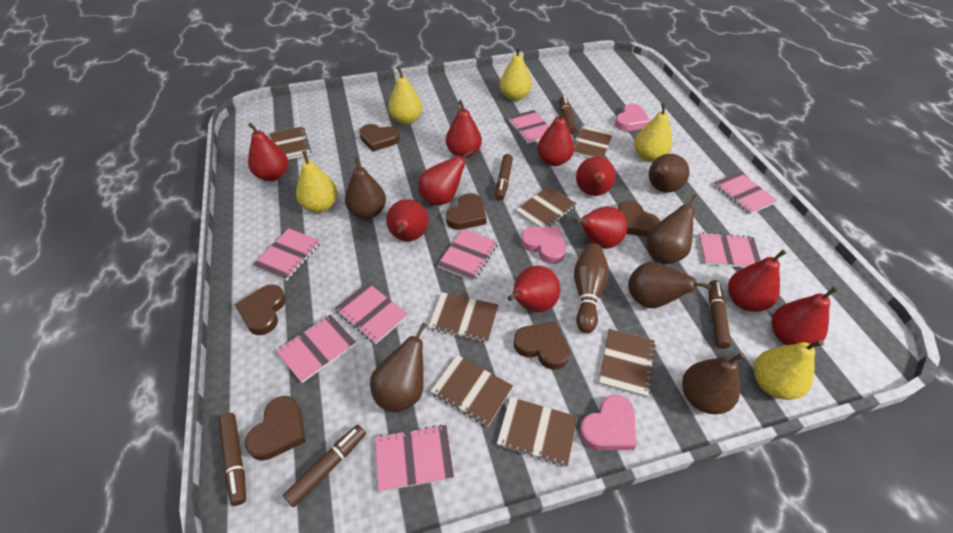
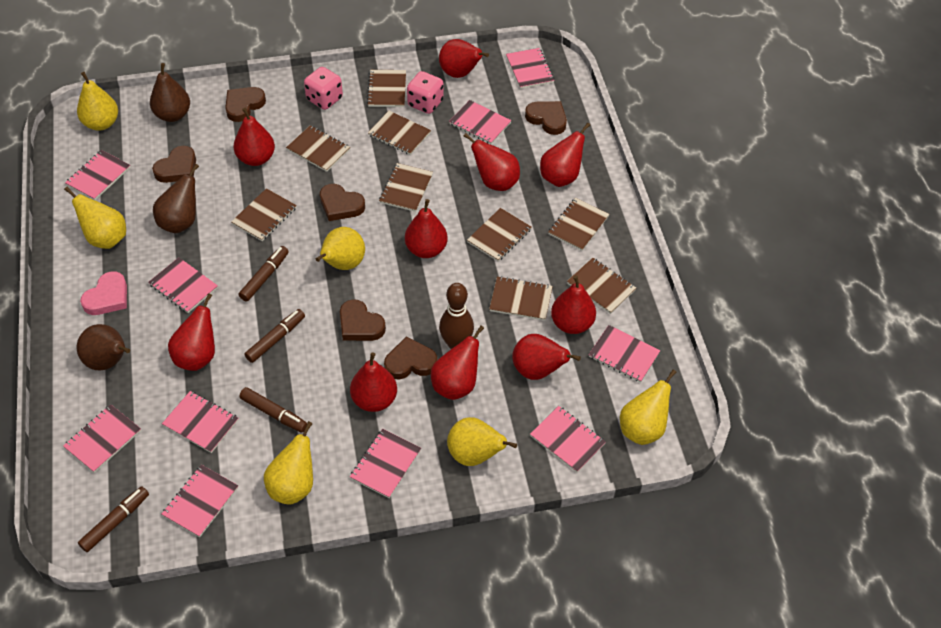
brown marker: 5 -> 4
brown notebook: 7 -> 9
brown pear: 6 -> 3
pink dice: 0 -> 2
pink heart: 3 -> 1
pink notebook: 8 -> 10
yellow pear: 5 -> 6

